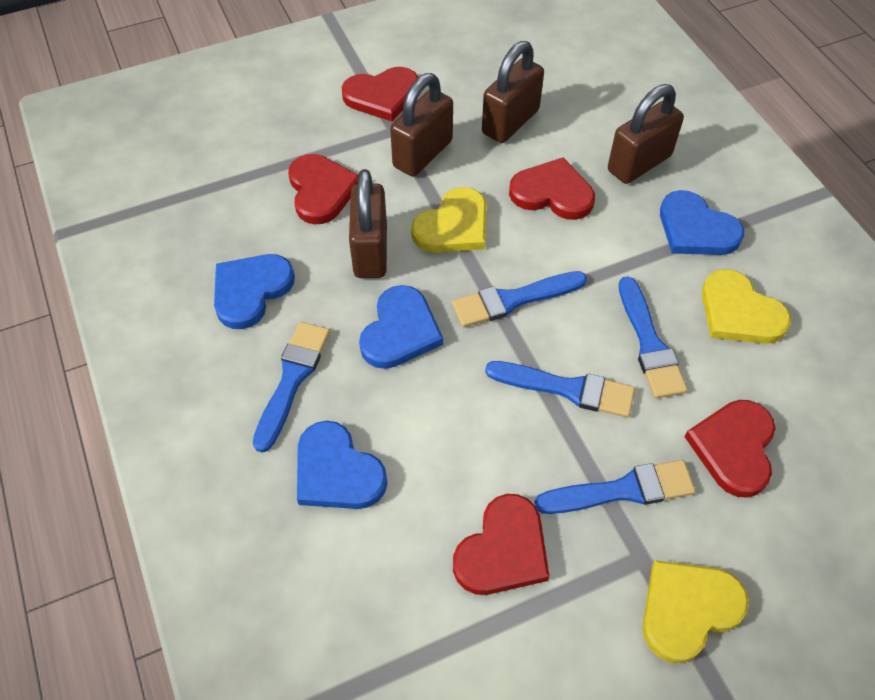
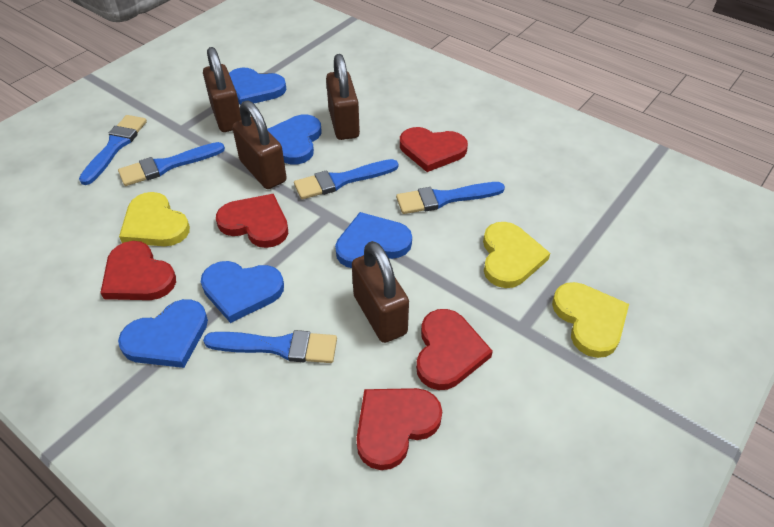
blue heart: 4 -> 5

